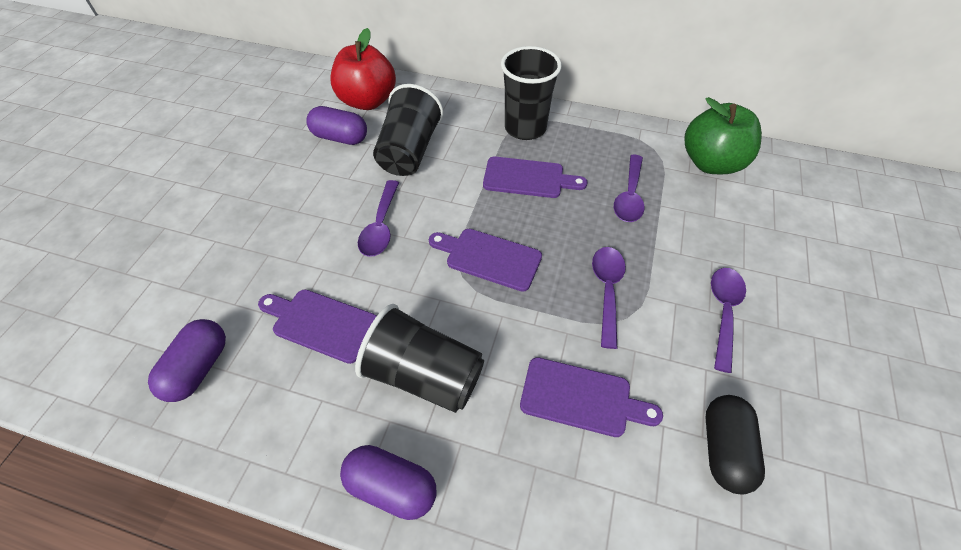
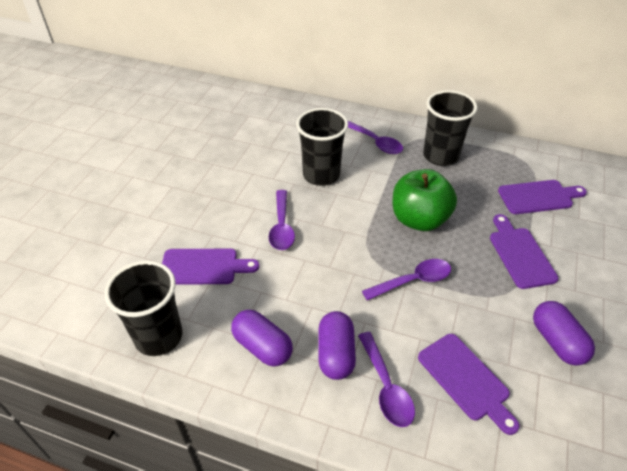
black capsule: 1 -> 0
red apple: 1 -> 0

